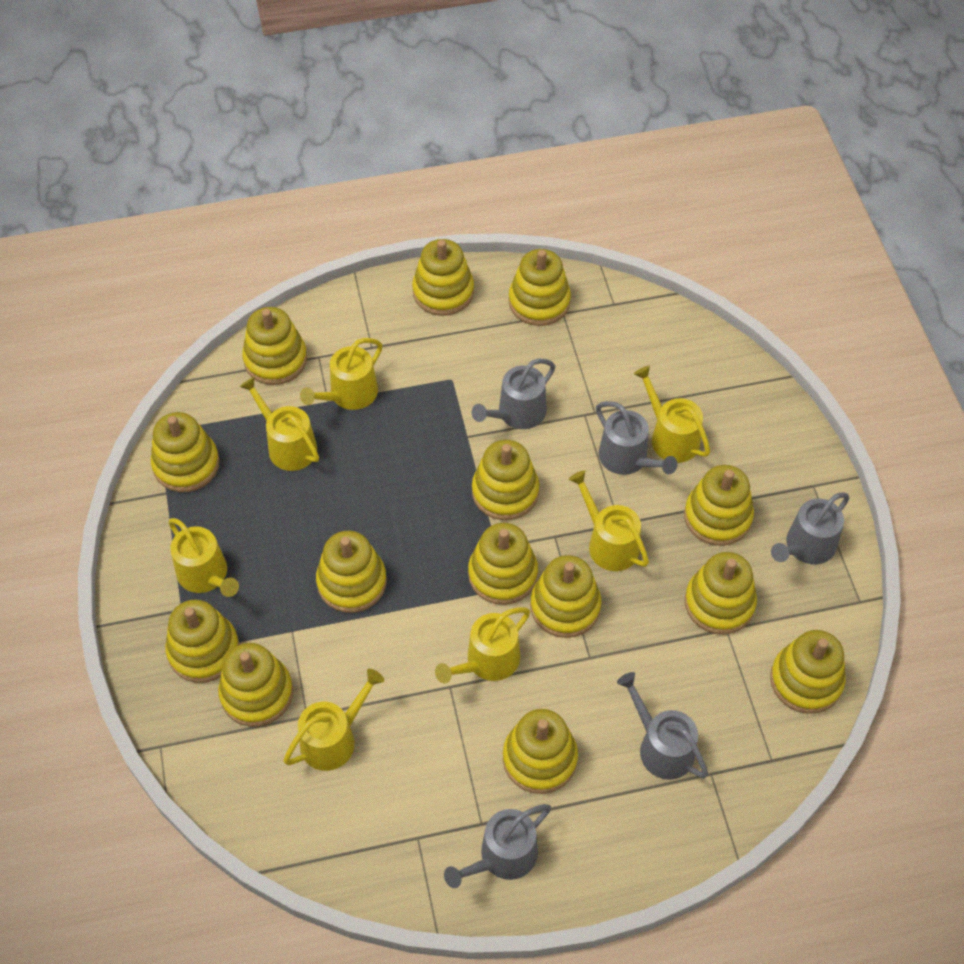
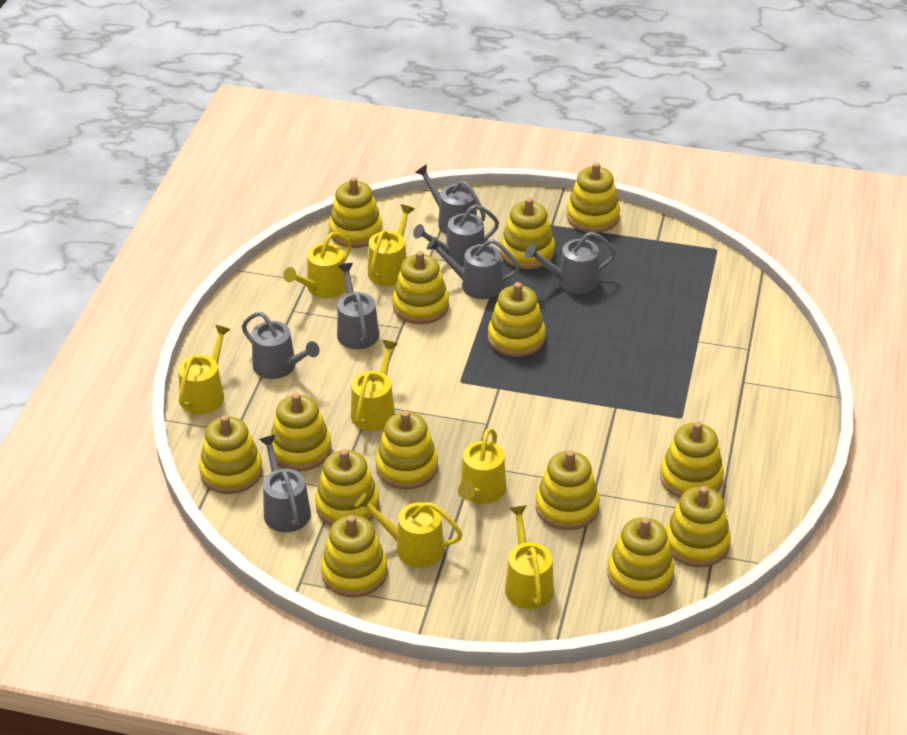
grey watering can: 5 -> 7

